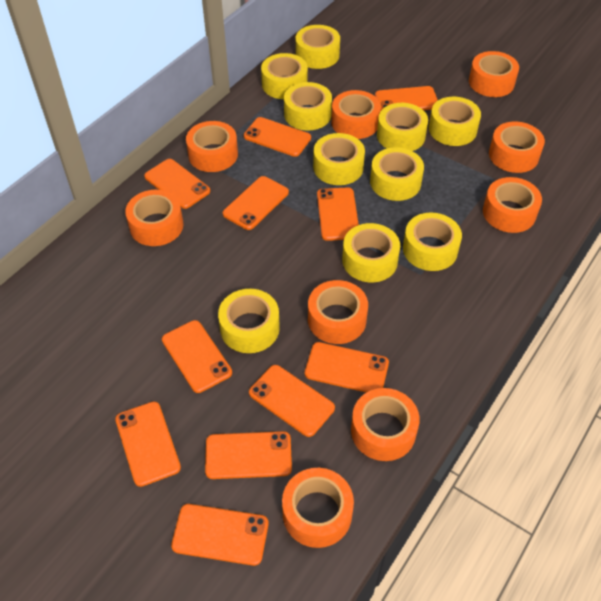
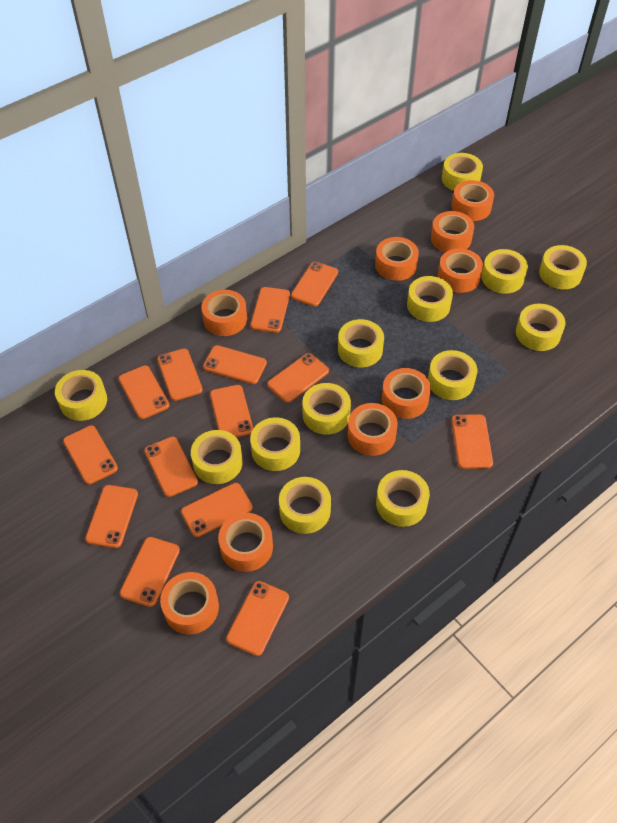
orange phone: 11 -> 14
yellow tape: 10 -> 13

